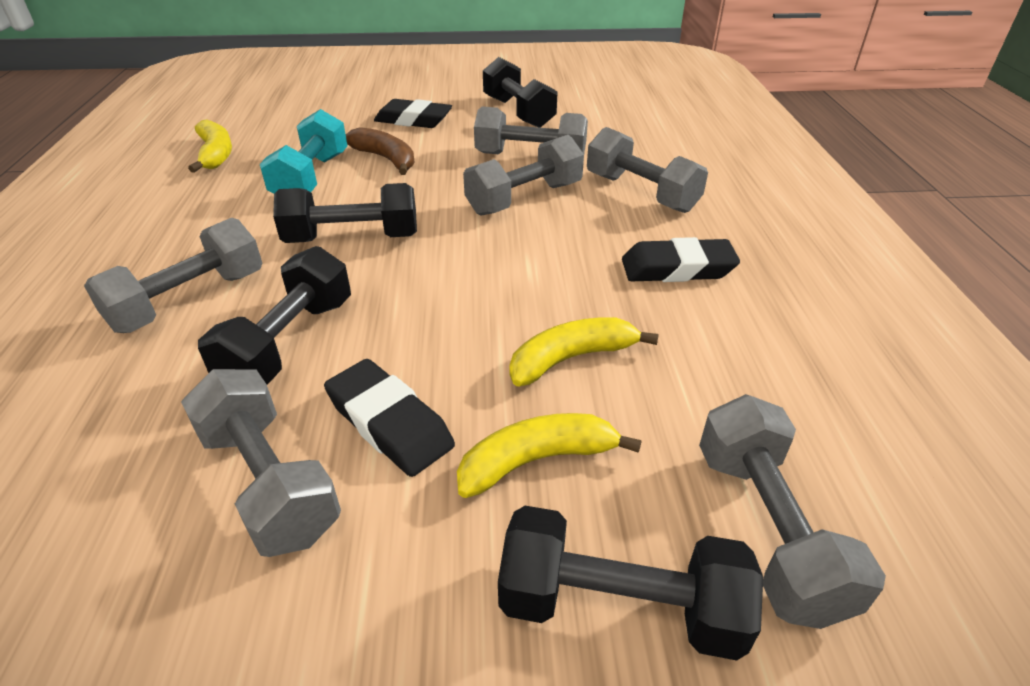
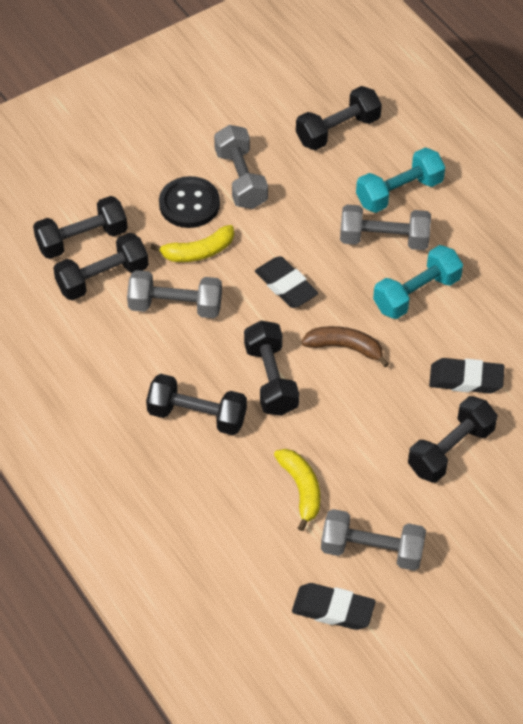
black button: 0 -> 1
black dumbbell: 4 -> 6
grey dumbbell: 6 -> 4
turquoise dumbbell: 1 -> 2
yellow banana: 3 -> 2

